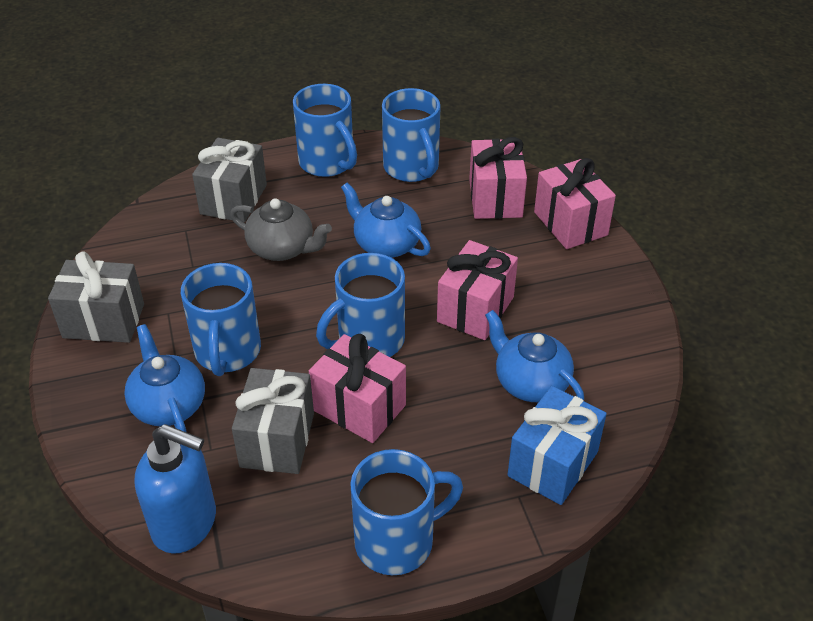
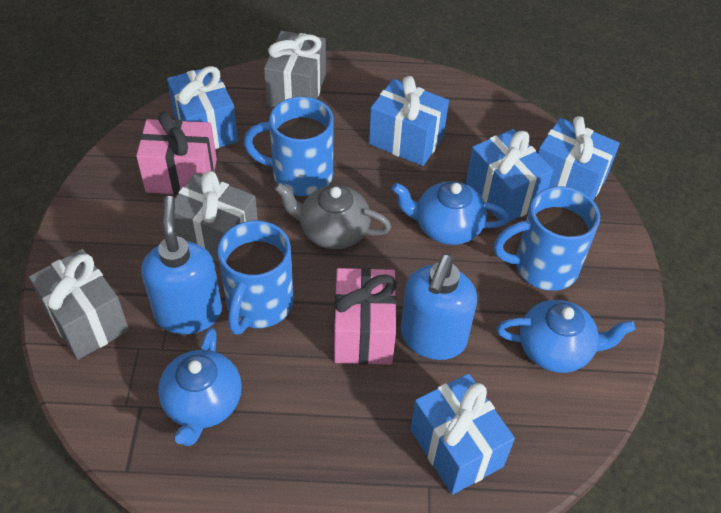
blue gift: 1 -> 5
blue mug: 5 -> 3
blue soap dispenser: 1 -> 2
pink gift: 4 -> 2

